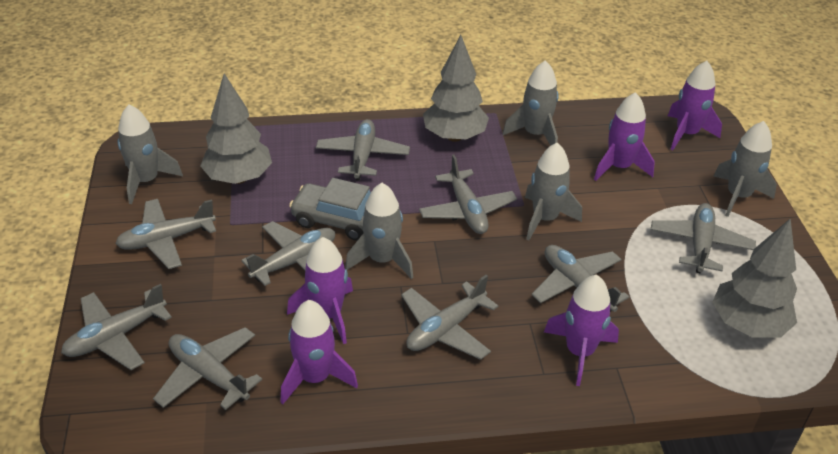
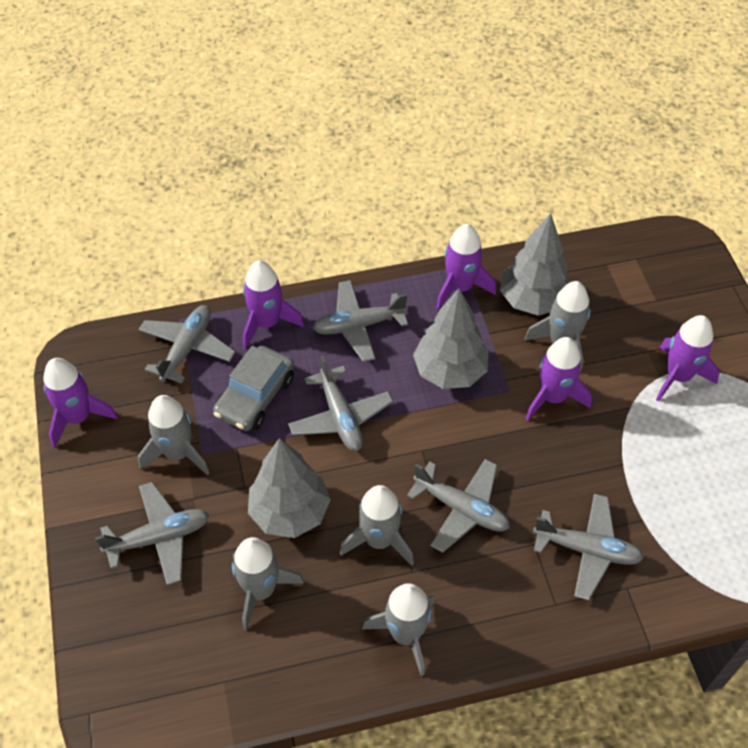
grey plane: 9 -> 6

